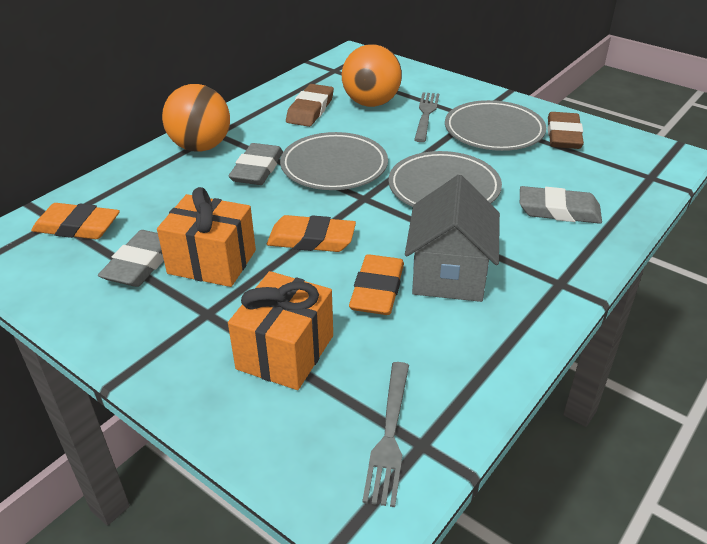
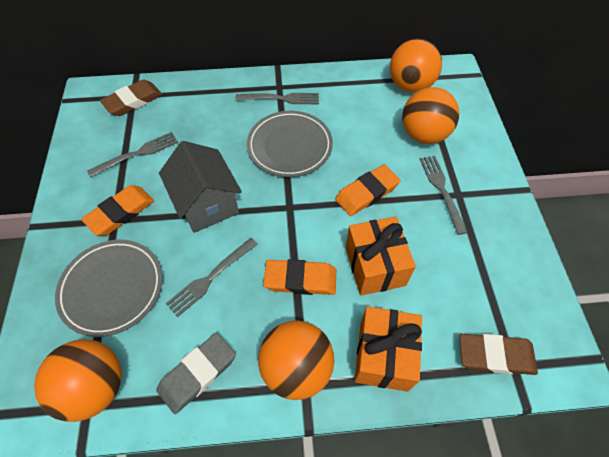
grey eraser: 3 -> 1
grey fork: 2 -> 4
grey plate: 3 -> 2
orange ball: 2 -> 4

